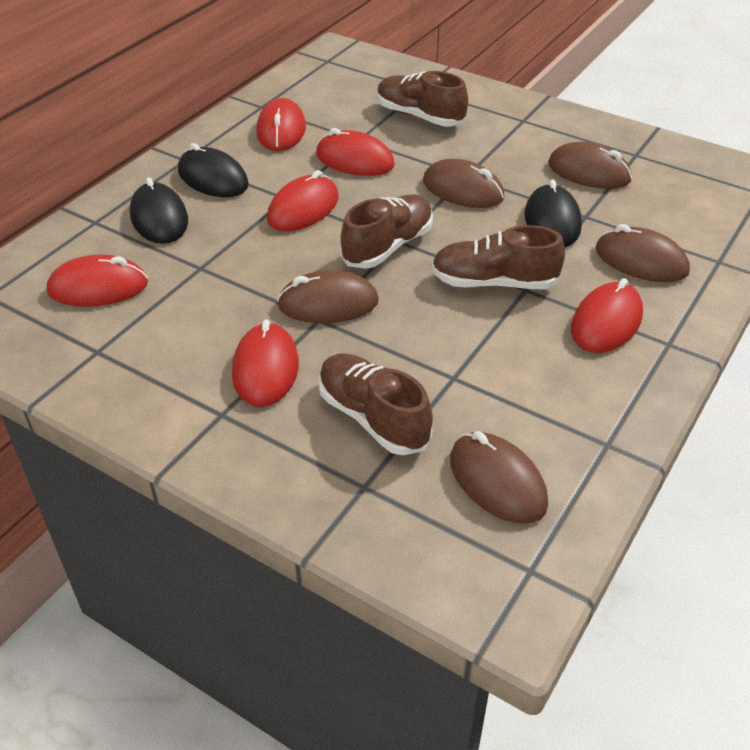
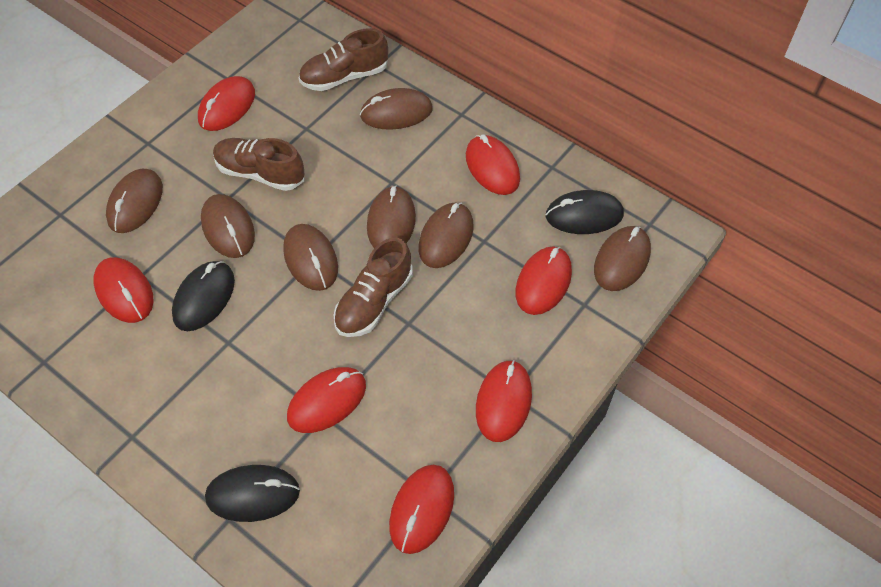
brown mouse: 5 -> 7
brown shoe: 4 -> 3
red mouse: 6 -> 7

